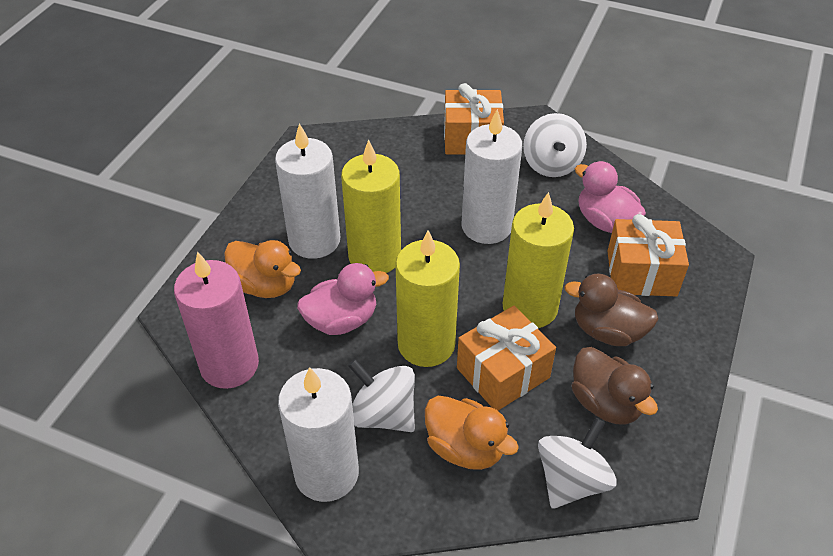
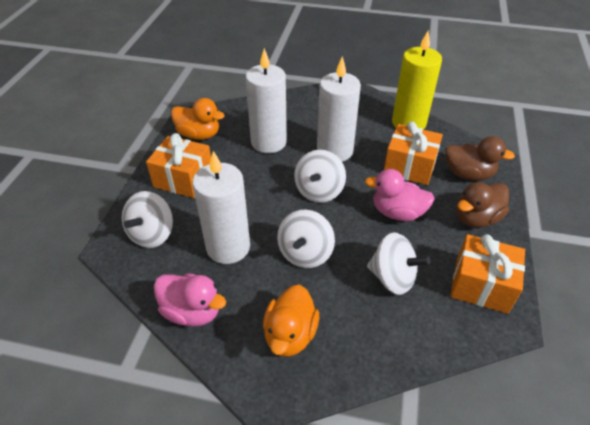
pink candle: 1 -> 0
white spinning top: 3 -> 4
yellow candle: 3 -> 1

